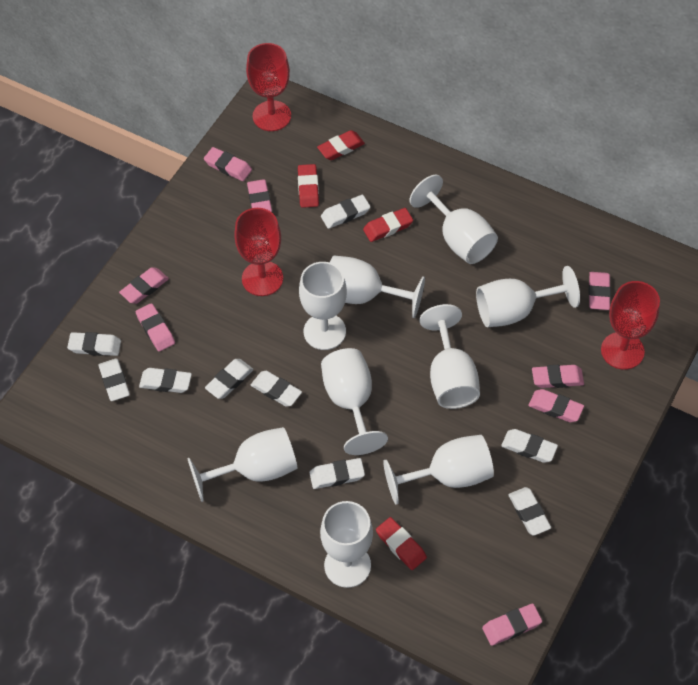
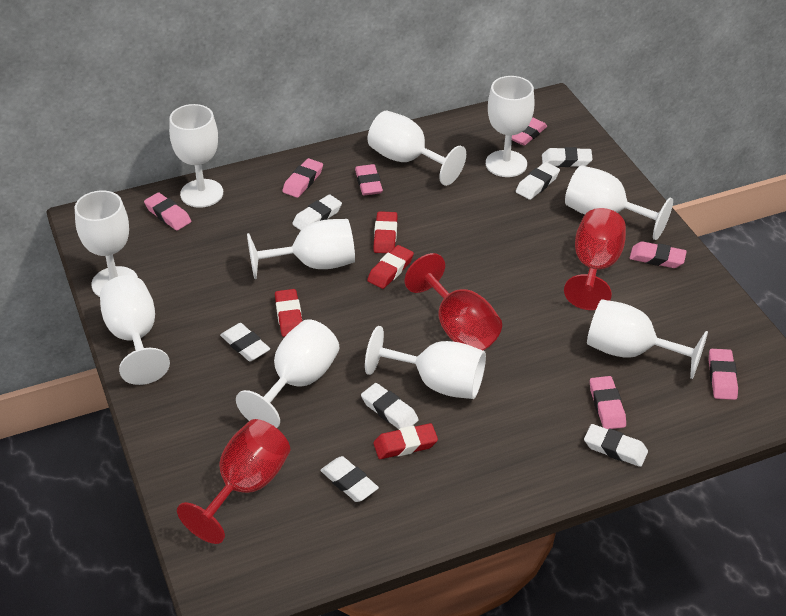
pink eraser: 8 -> 7
white eraser: 9 -> 7
white goblet: 9 -> 10

